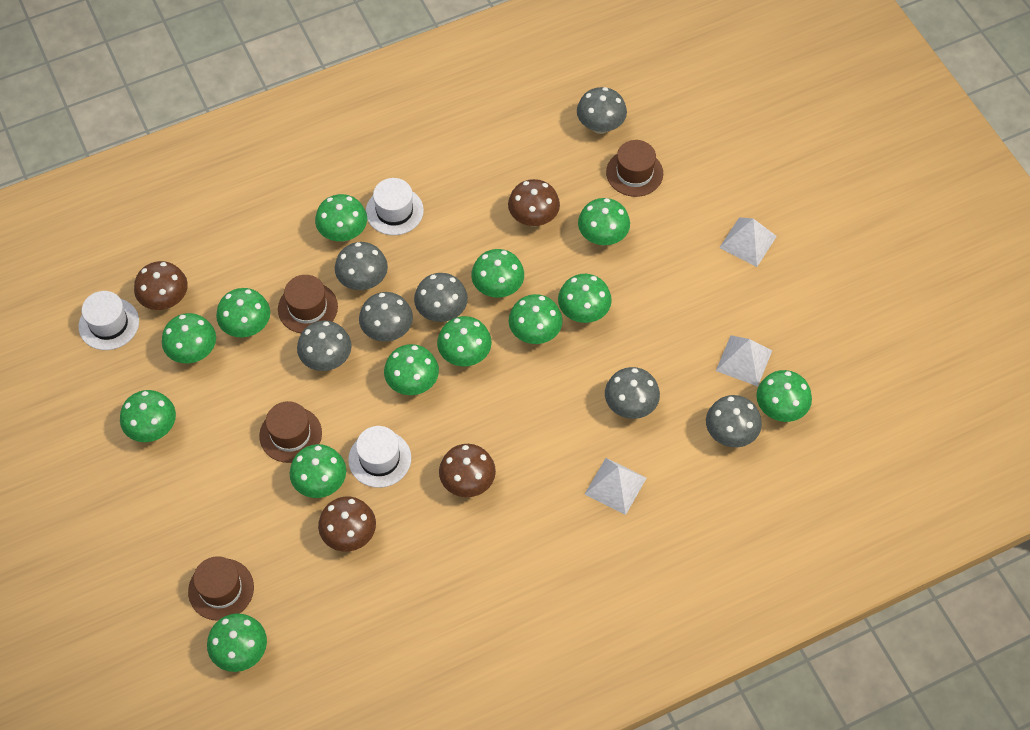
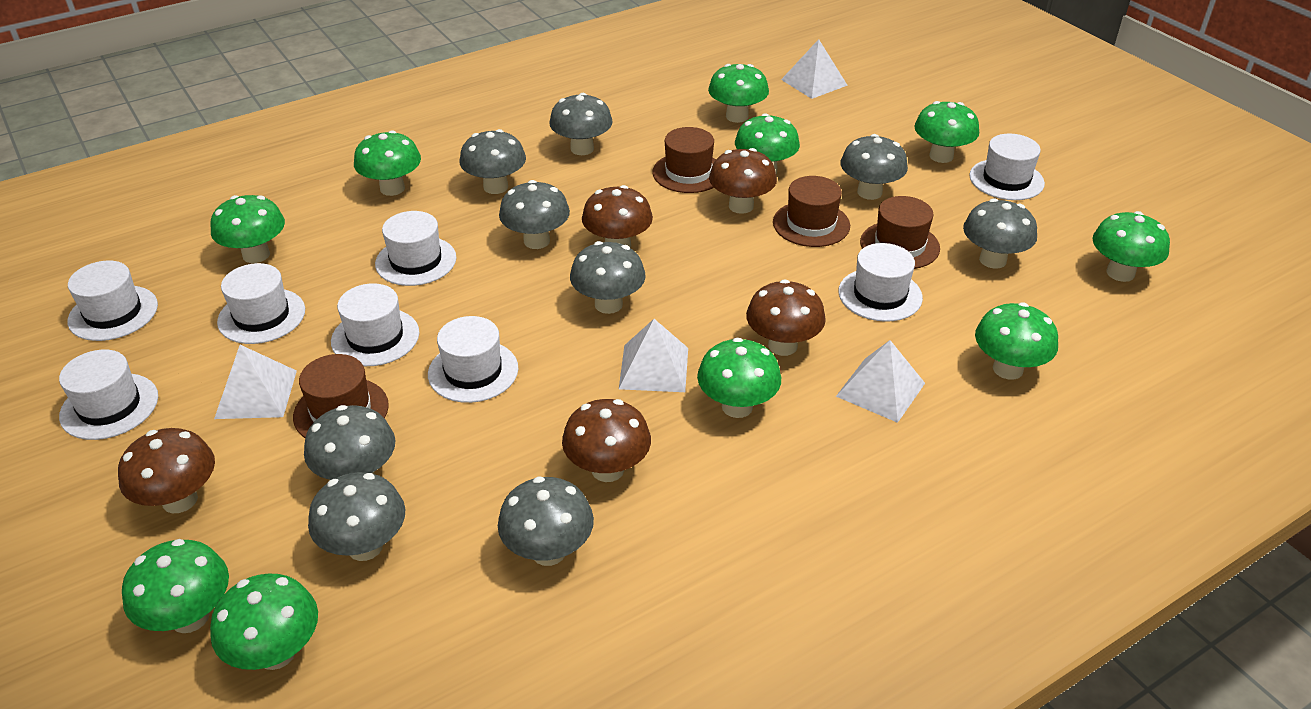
brown mushroom: 4 -> 5
green mushroom: 13 -> 10
grey mushroom: 7 -> 9
white hat: 3 -> 8
white pyramid: 3 -> 4

